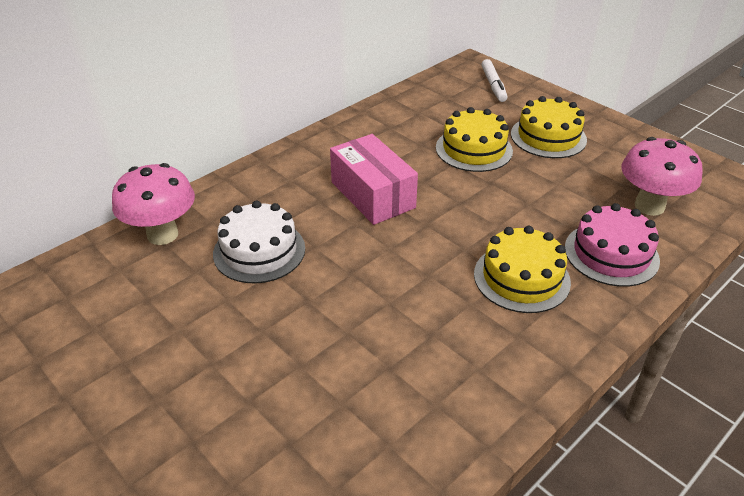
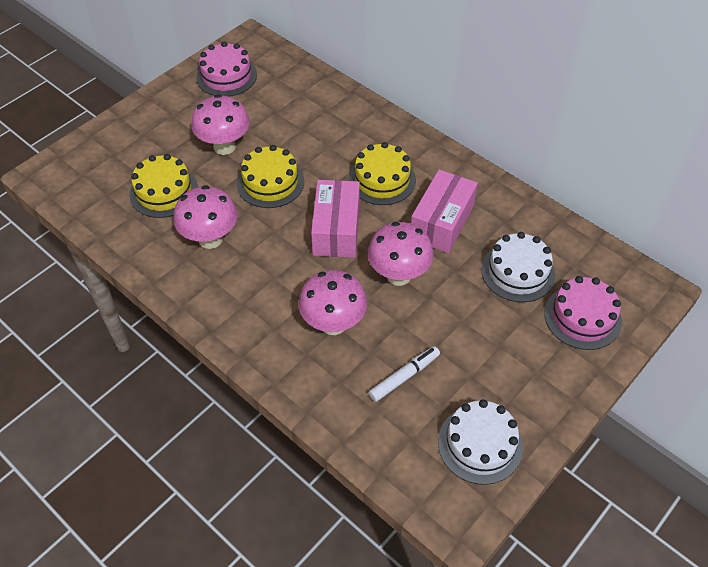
pink box: 1 -> 2
pink cake: 1 -> 2
pink mushroom: 2 -> 4
white cake: 1 -> 2

